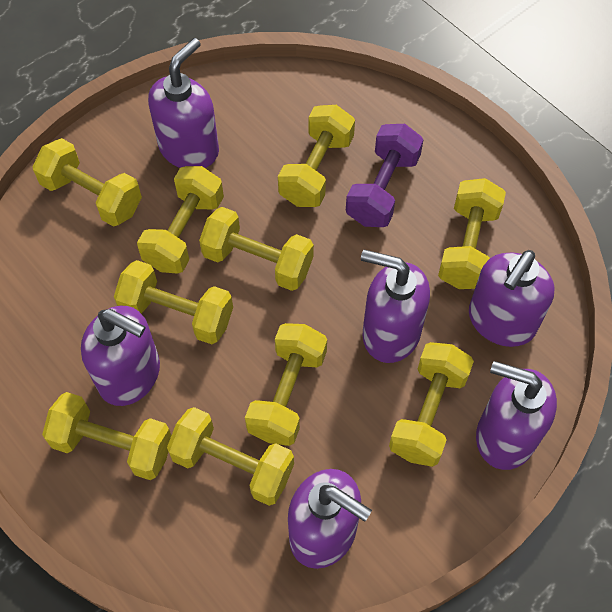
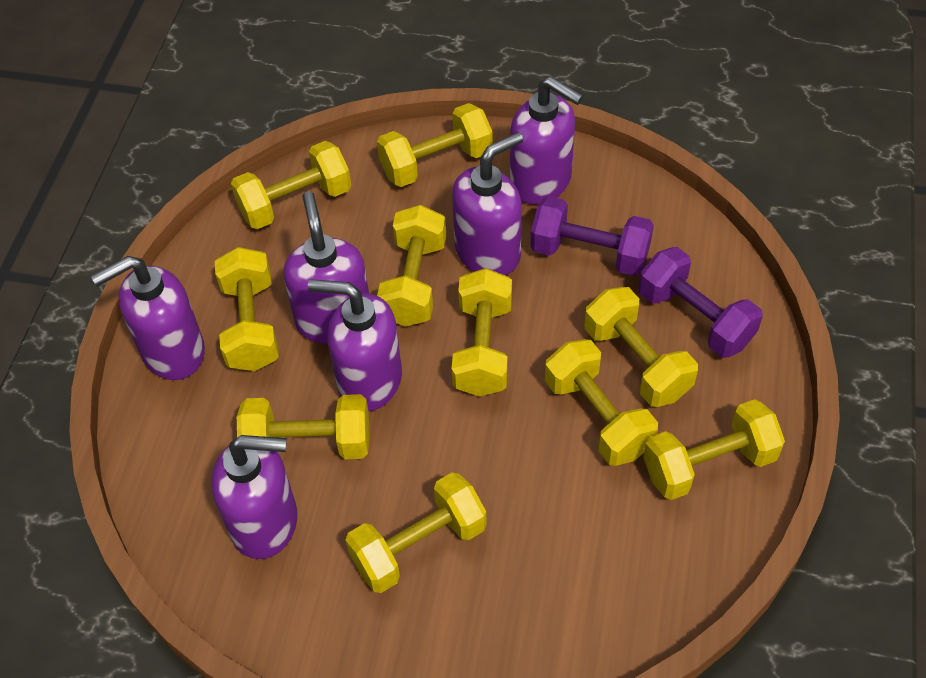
purple dumbbell: 1 -> 2

